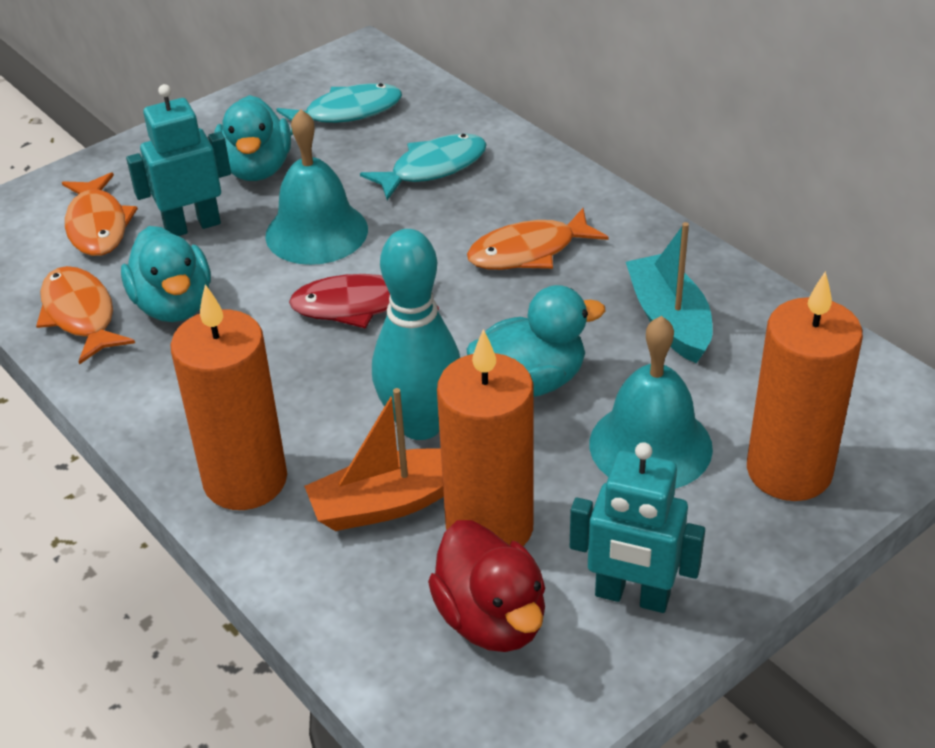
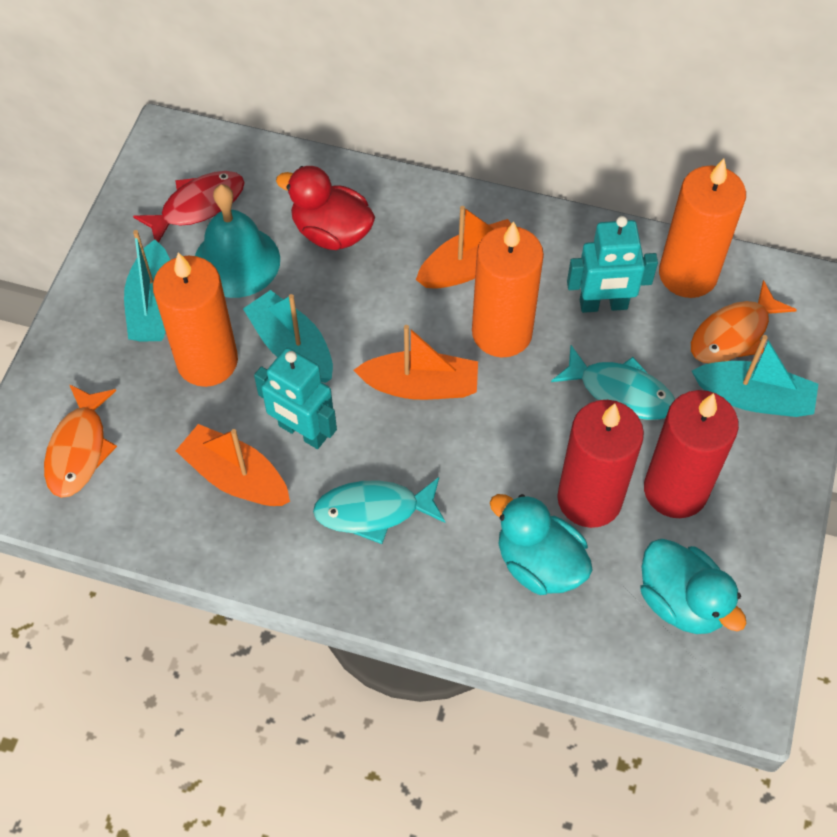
orange boat: 1 -> 3
orange fish: 3 -> 2
red candle: 0 -> 2
turquoise bell: 2 -> 1
turquoise boat: 1 -> 3
turquoise bowling pin: 1 -> 0
turquoise duck: 3 -> 2

